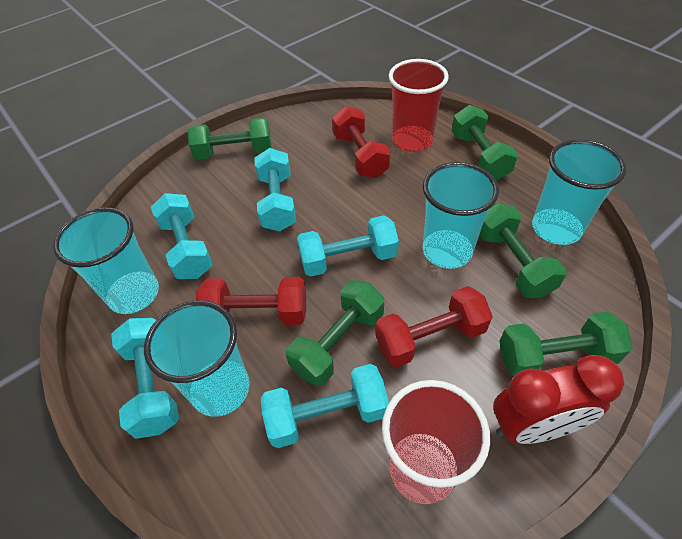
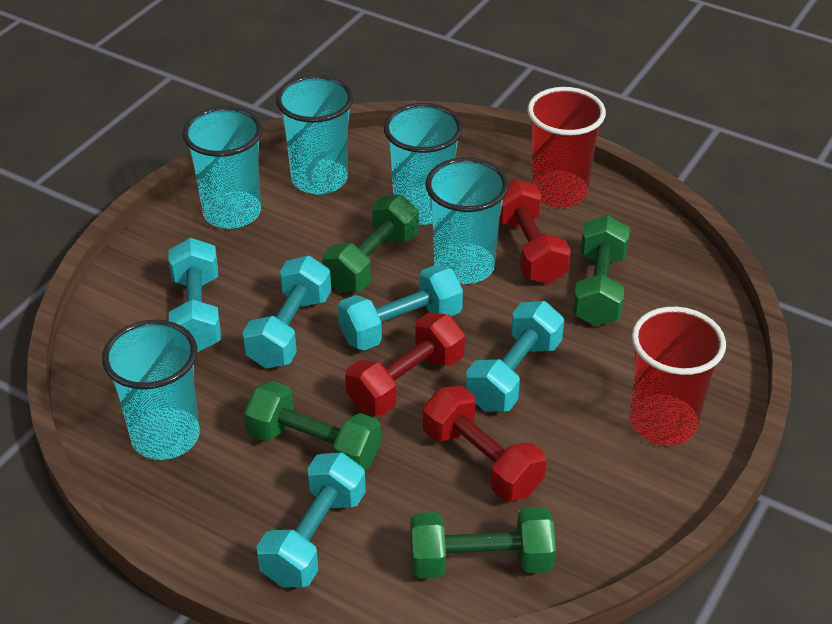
green dumbbell: 5 -> 4
red clock: 1 -> 0
turquoise cup: 4 -> 5

